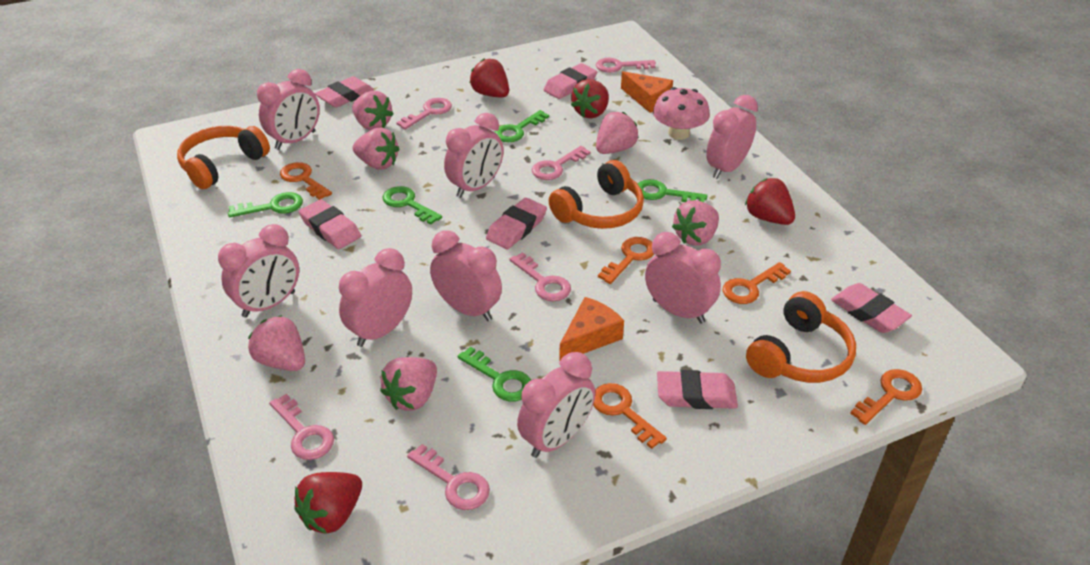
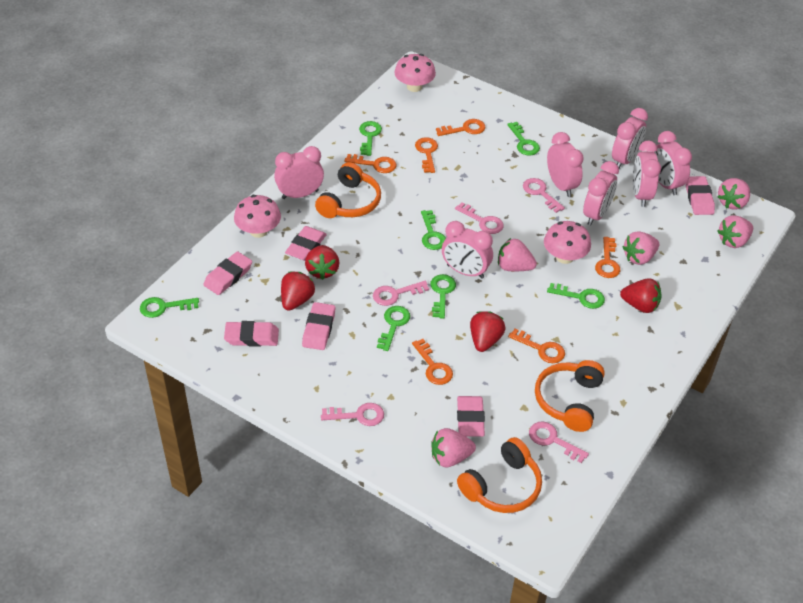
green key: 5 -> 7
orange cheese: 2 -> 0
orange key: 5 -> 6
pink clock: 8 -> 7
pink key: 6 -> 5
pink mushroom: 1 -> 3
pink strawberry: 6 -> 5

